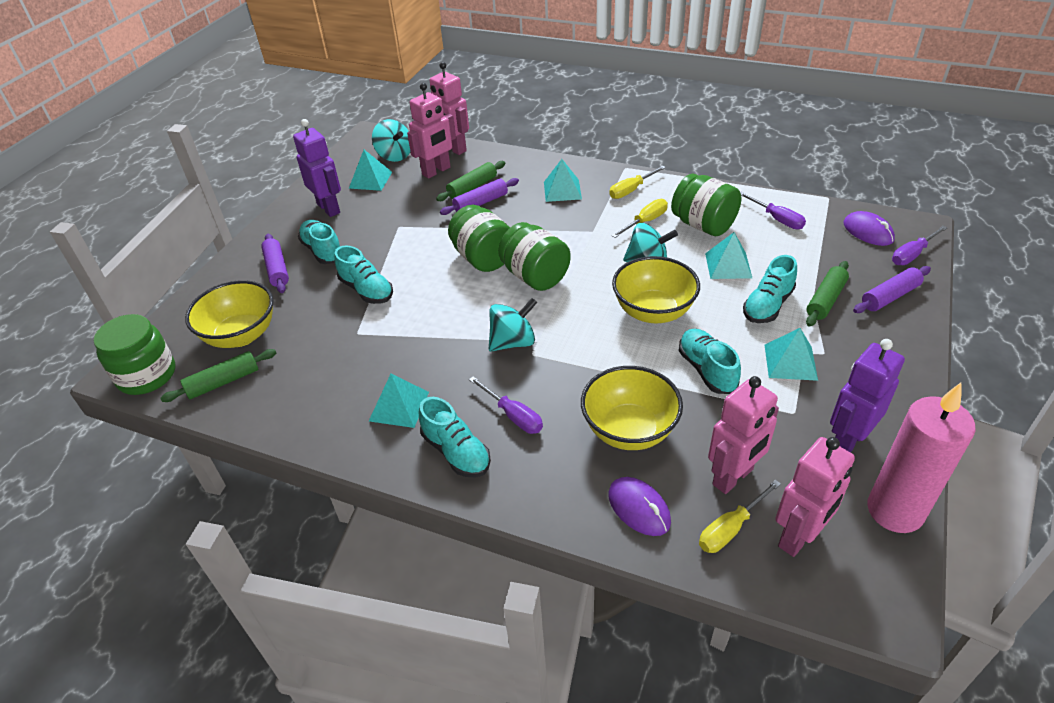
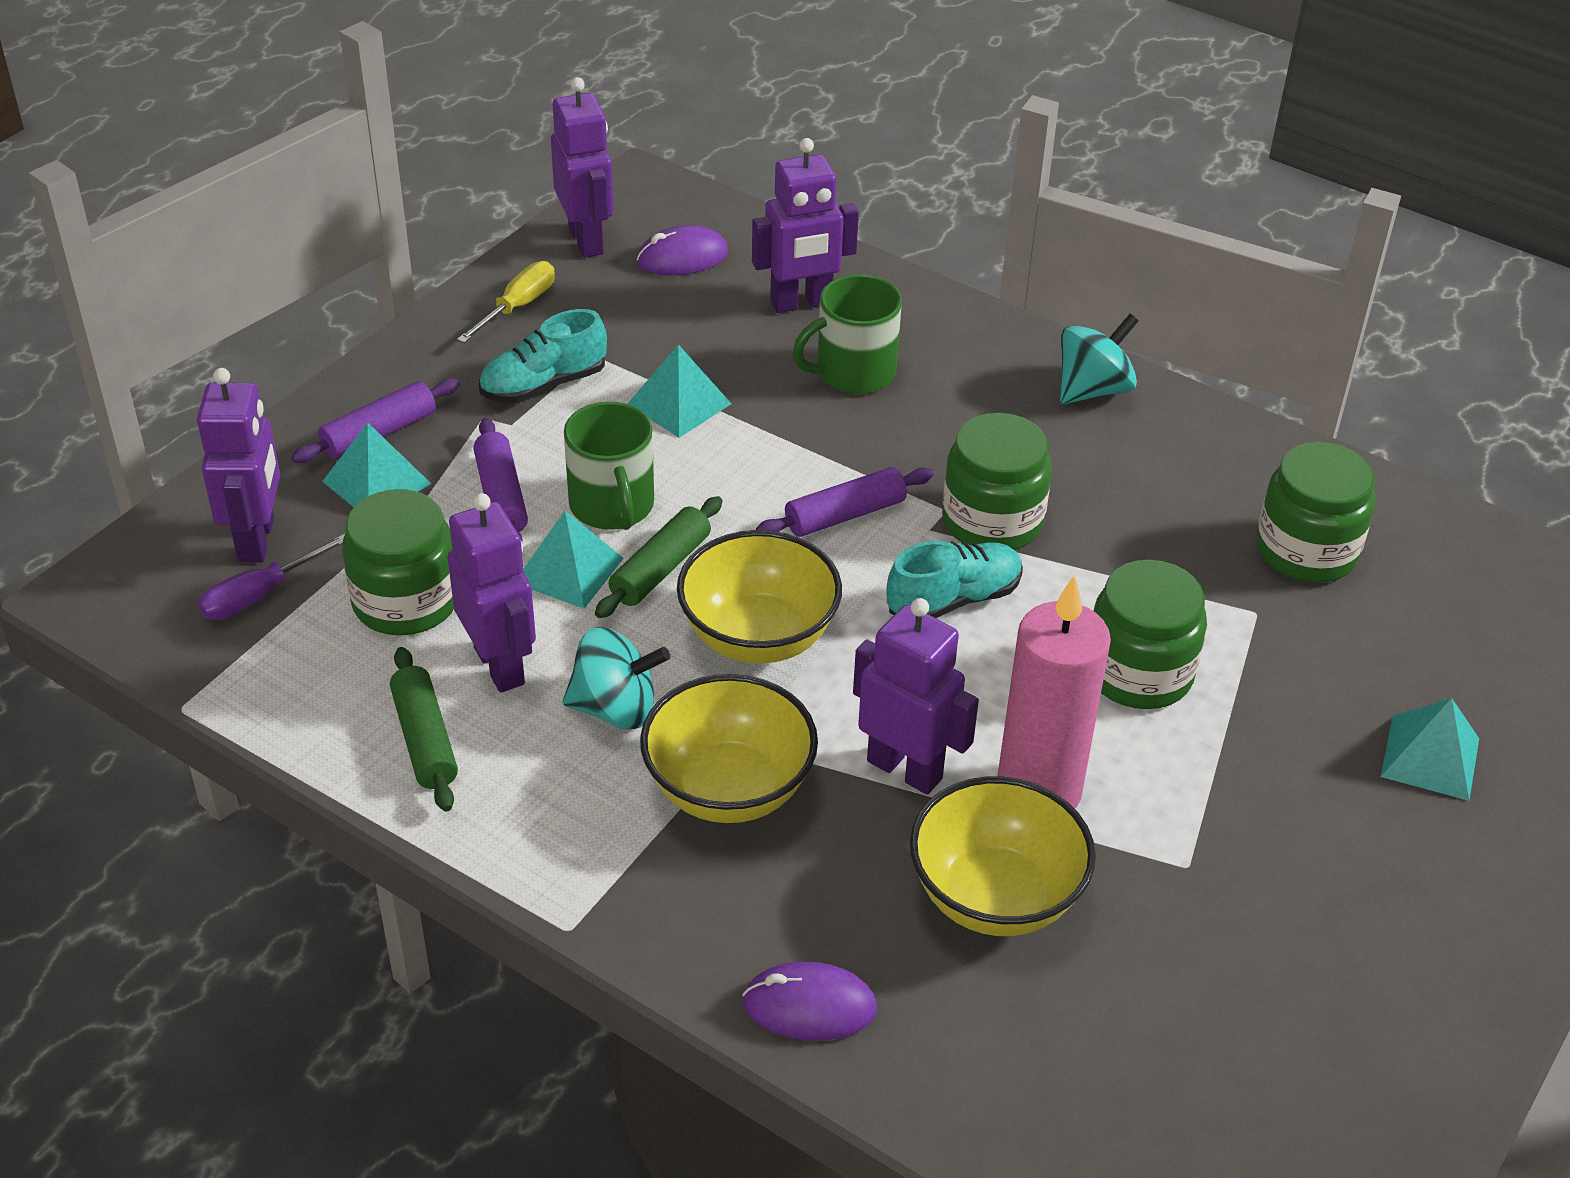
green mug: 0 -> 2
green rolling pin: 3 -> 2
pink robot: 4 -> 0
purple robot: 2 -> 5
purple screwdriver: 3 -> 1
turquoise pyramid: 5 -> 4
turquoise shoe: 5 -> 2
turquoise spinning top: 3 -> 2
yellow screwdriver: 3 -> 1

